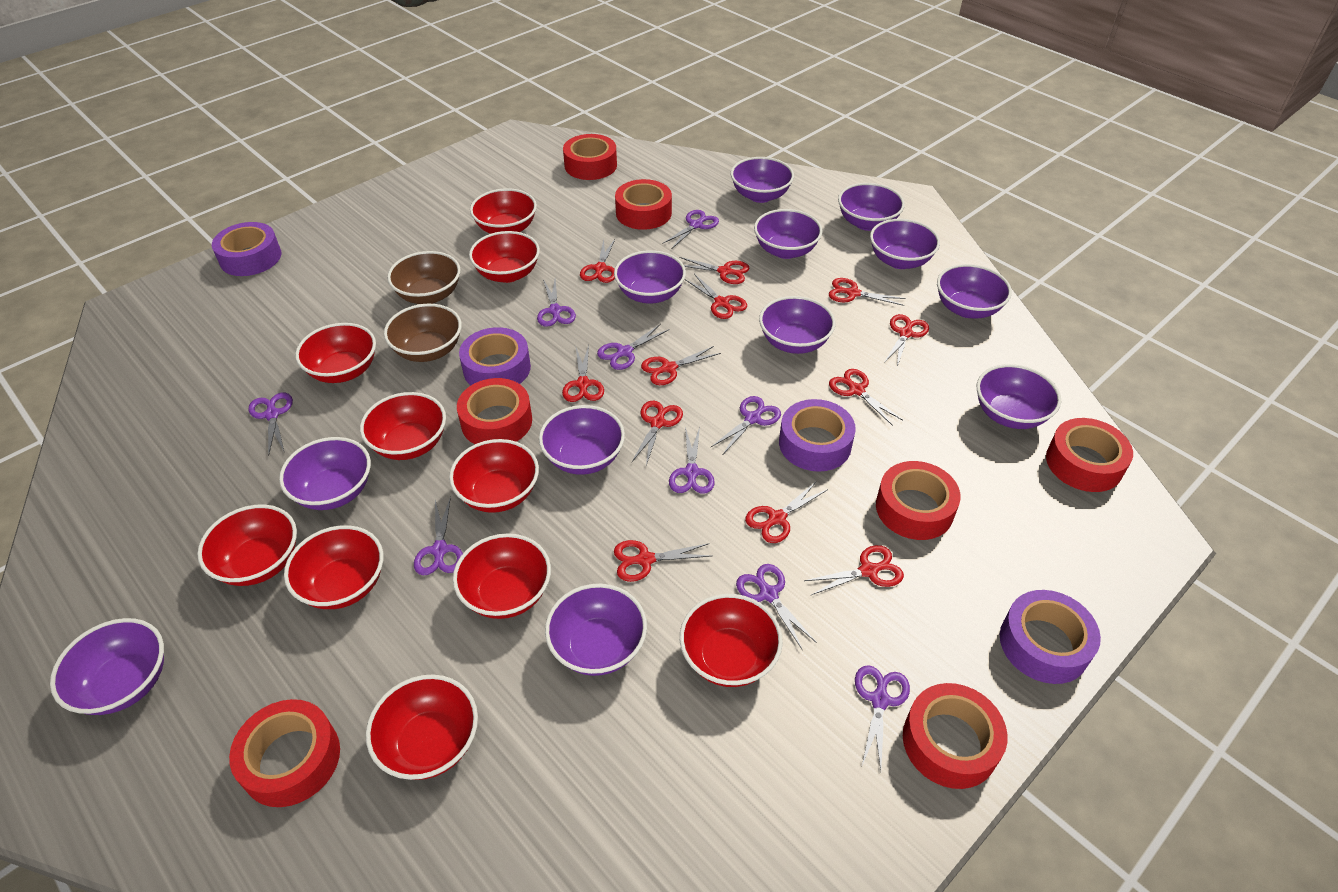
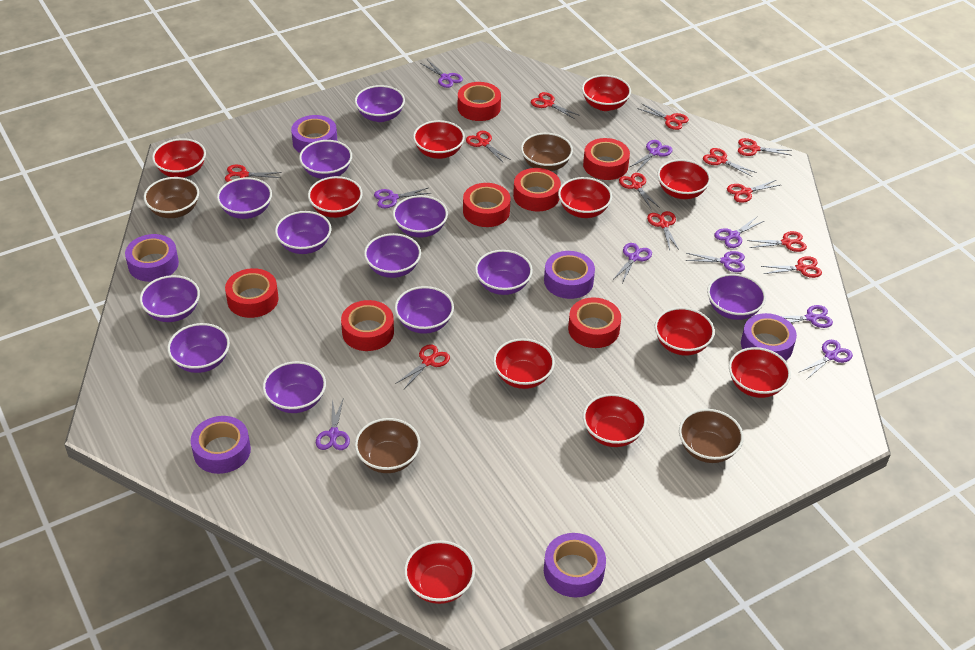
brown bowl: 2 -> 4
purple tape: 4 -> 6
red bowl: 10 -> 11

